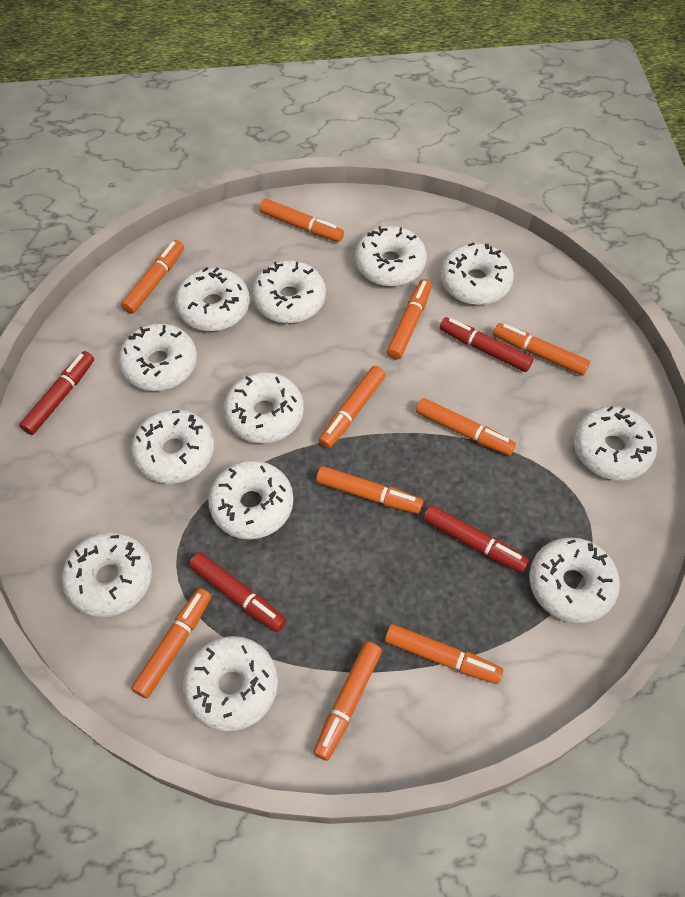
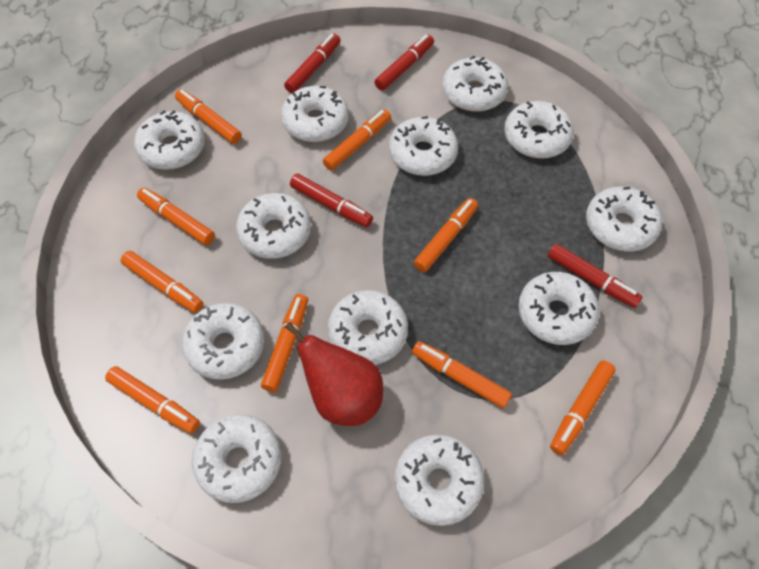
orange marker: 10 -> 9
red pear: 0 -> 1

